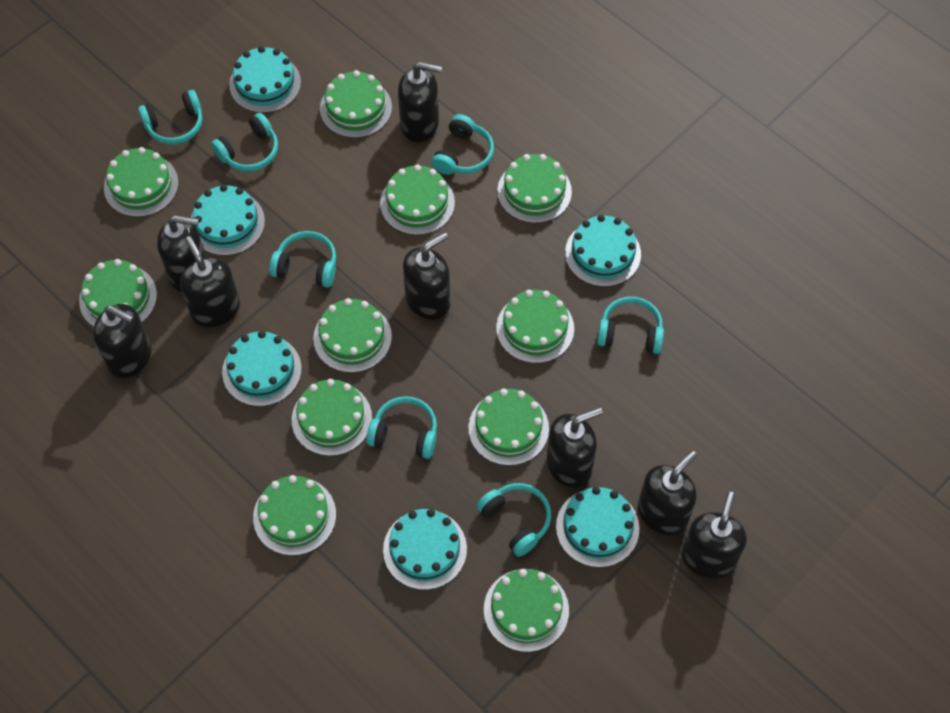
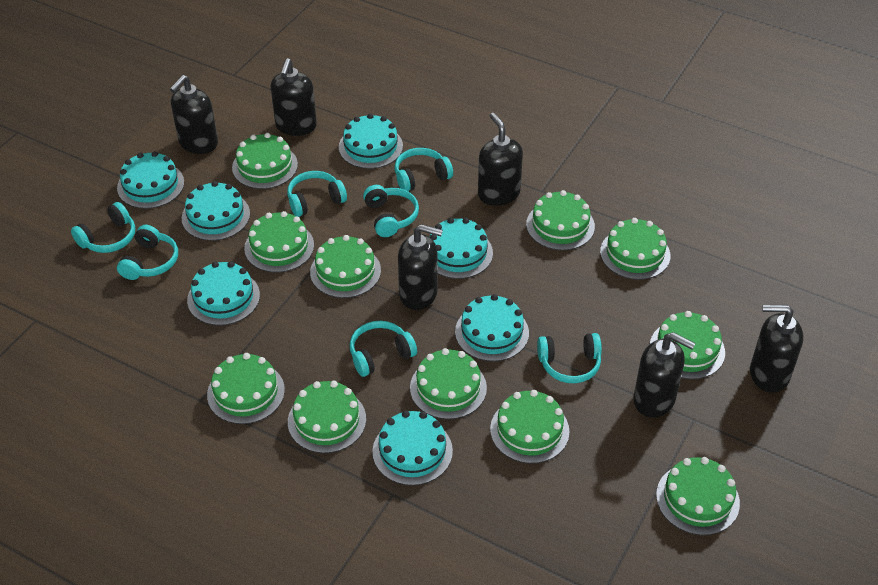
black soap dispenser: 8 -> 6
turquoise cake: 6 -> 7

